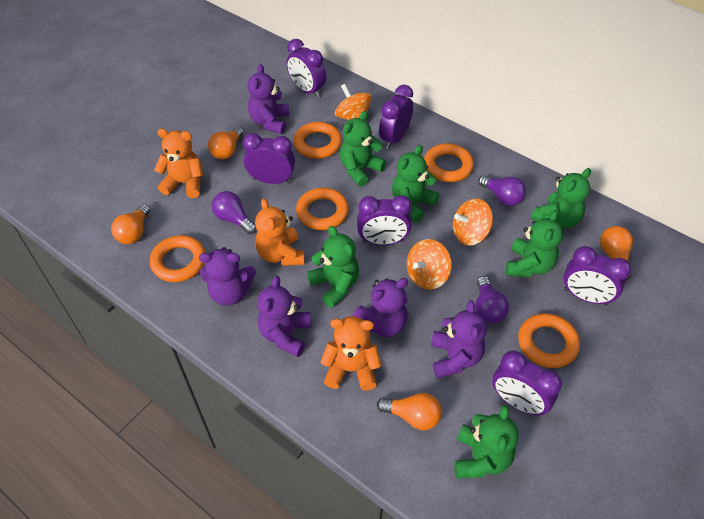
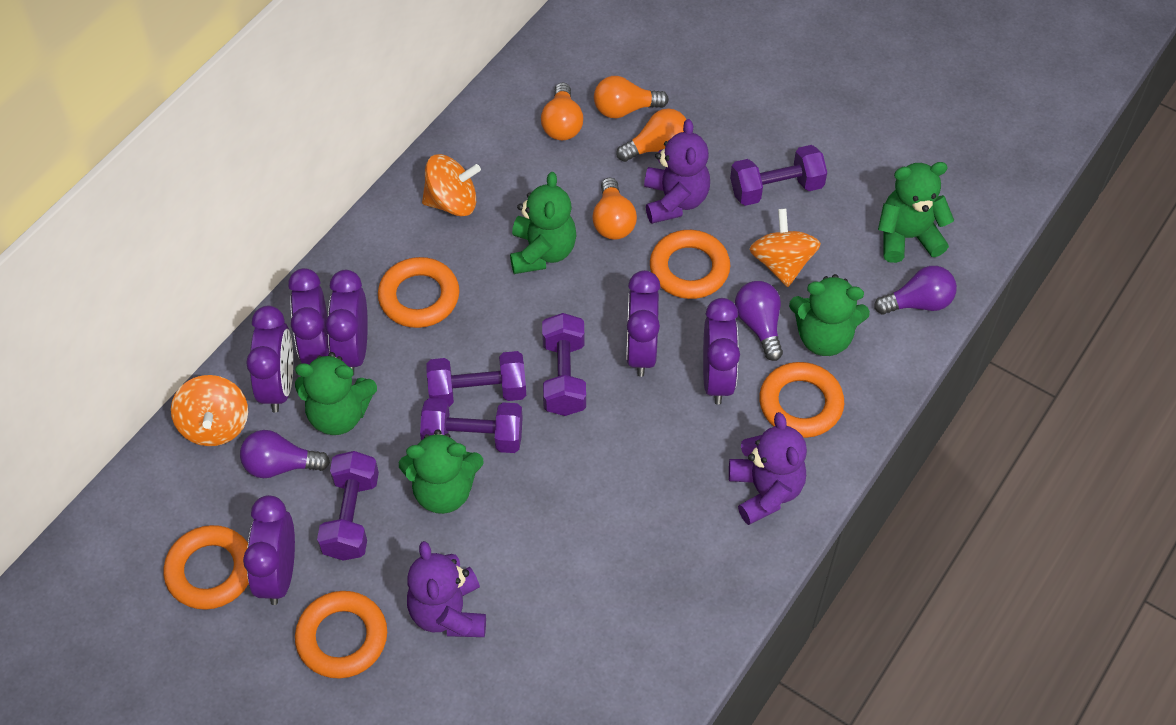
green teddy bear: 6 -> 5
orange teddy bear: 3 -> 0
purple dumbbell: 0 -> 5
purple teddy bear: 5 -> 3

